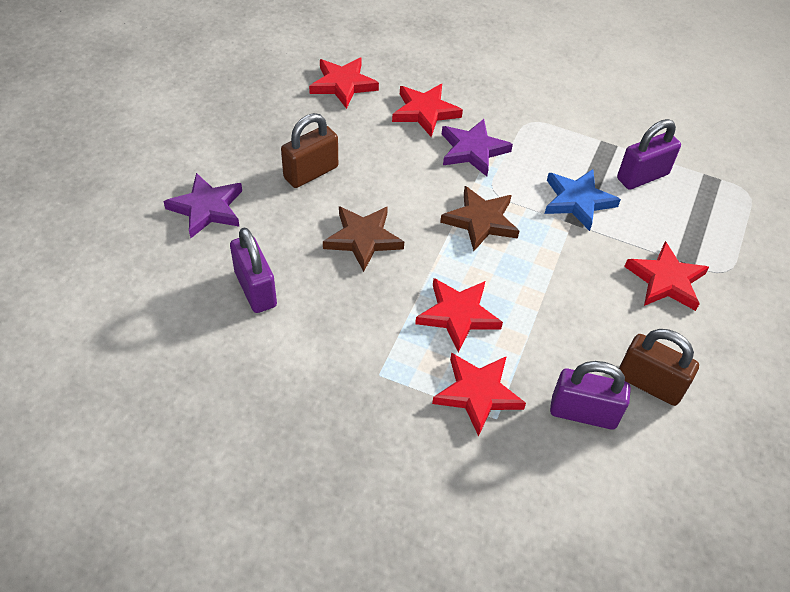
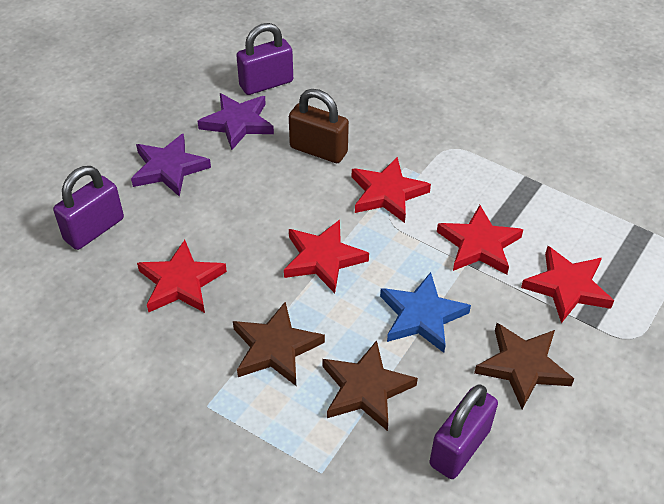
brown padlock: 2 -> 1
brown star: 2 -> 3

